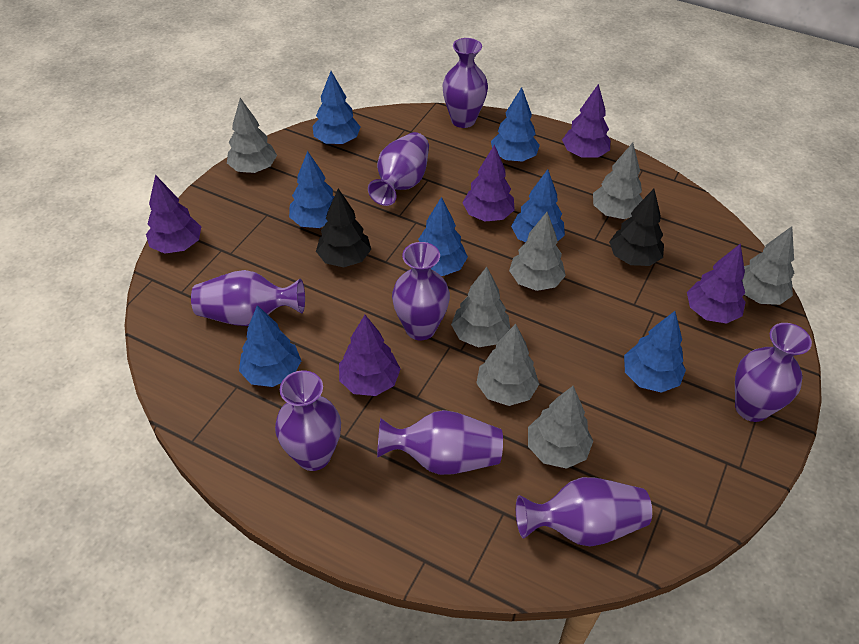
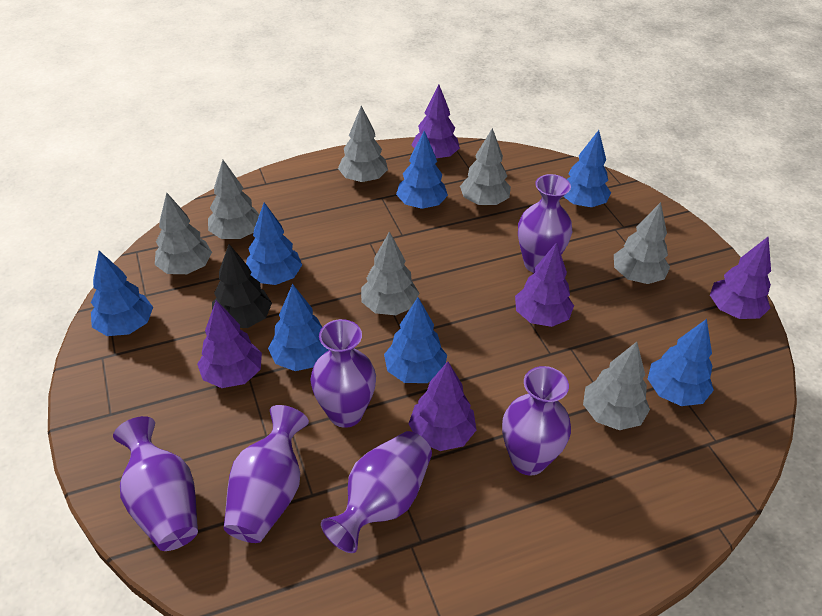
black tree: 2 -> 1
purple vase: 8 -> 6

